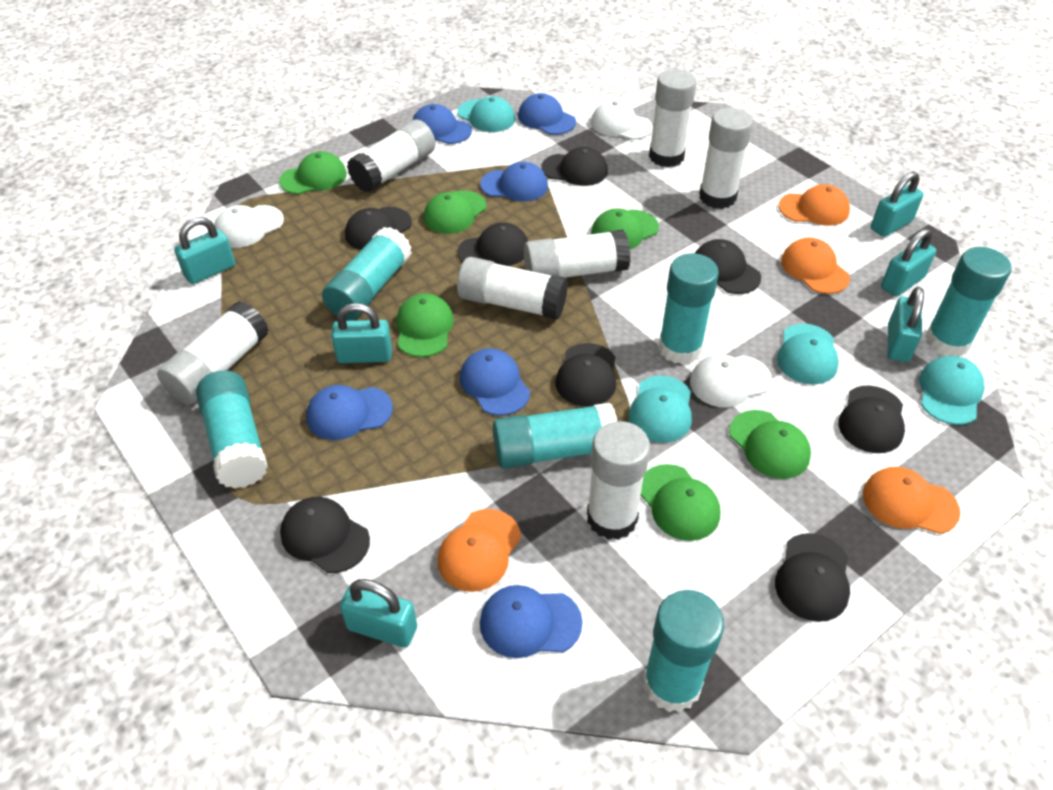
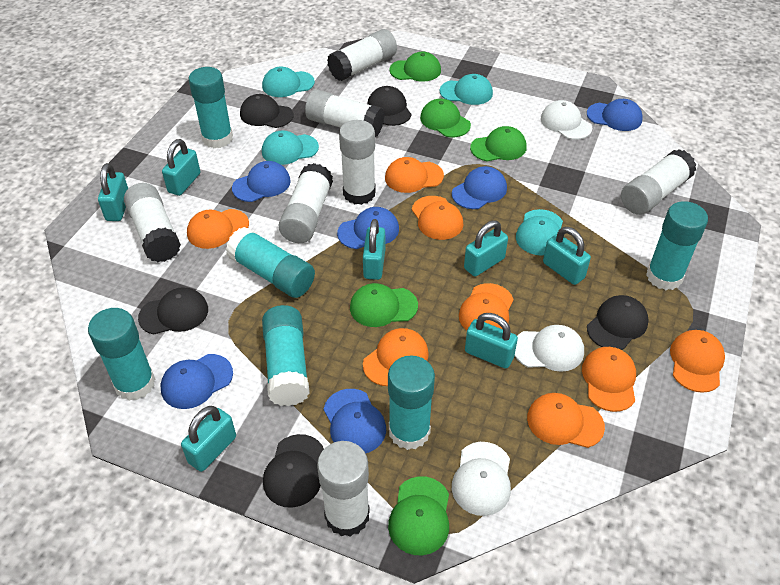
black cap: 8 -> 5
green cap: 6 -> 5
orange cap: 4 -> 8
turquoise padlock: 6 -> 7

